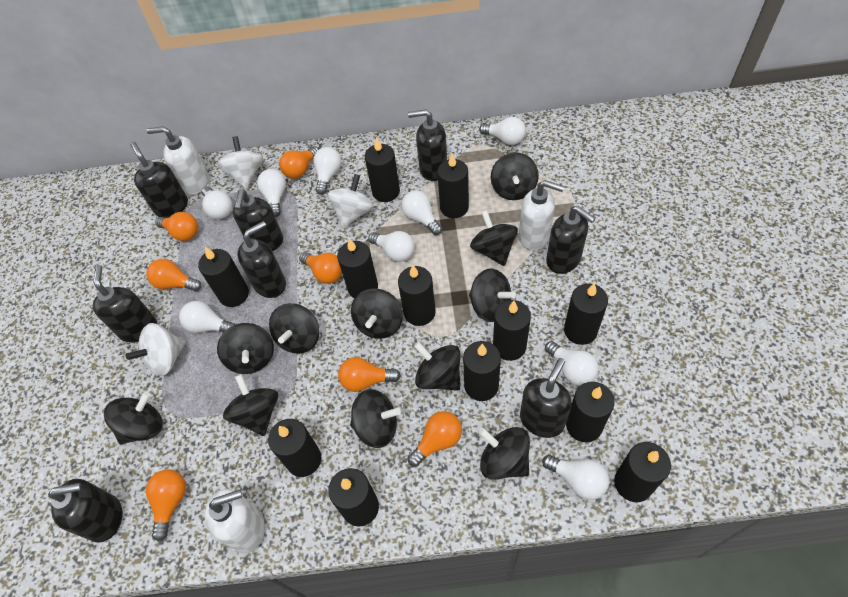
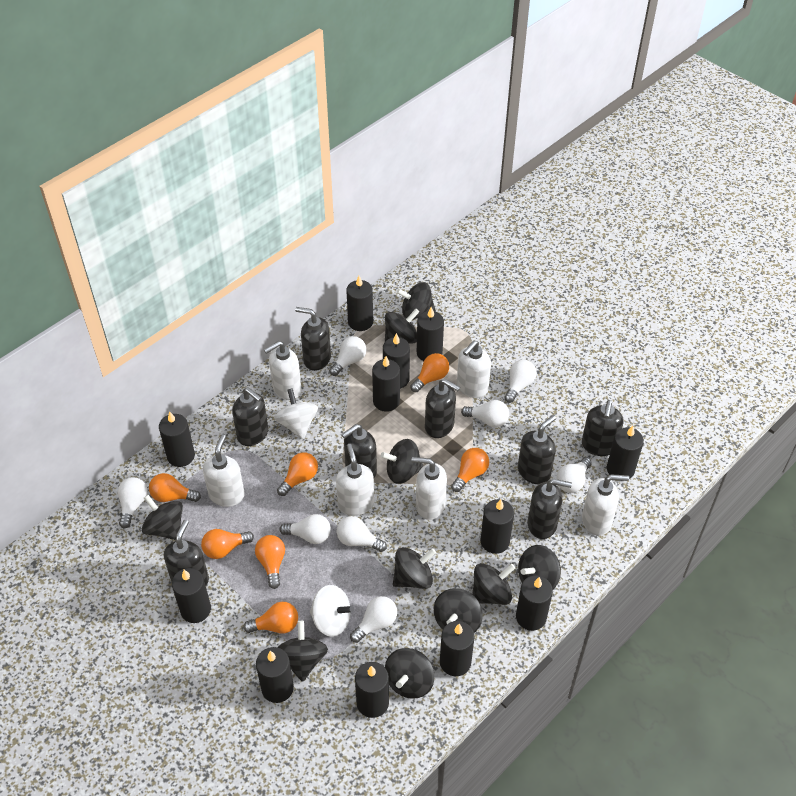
black spinning top: 11 -> 10
white light bulb: 9 -> 8
white soap dispenser: 3 -> 6
white spinning top: 3 -> 2

